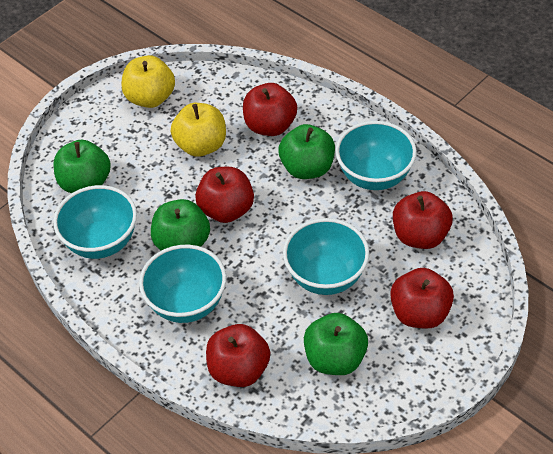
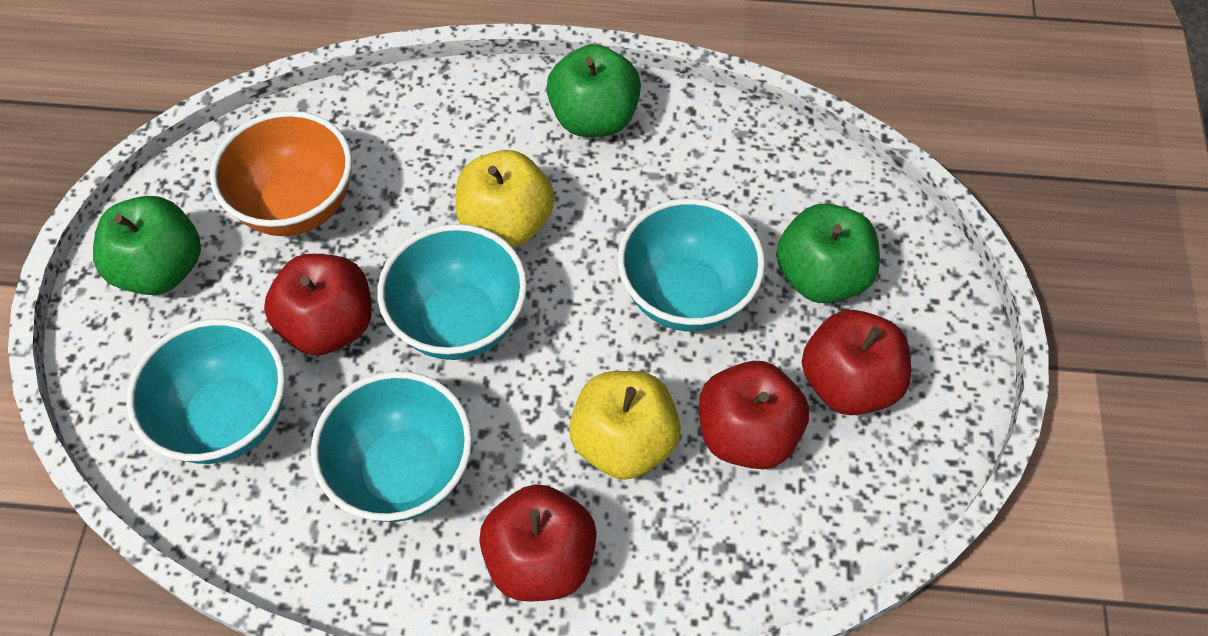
green apple: 4 -> 3
orange bowl: 0 -> 1
red apple: 5 -> 4

